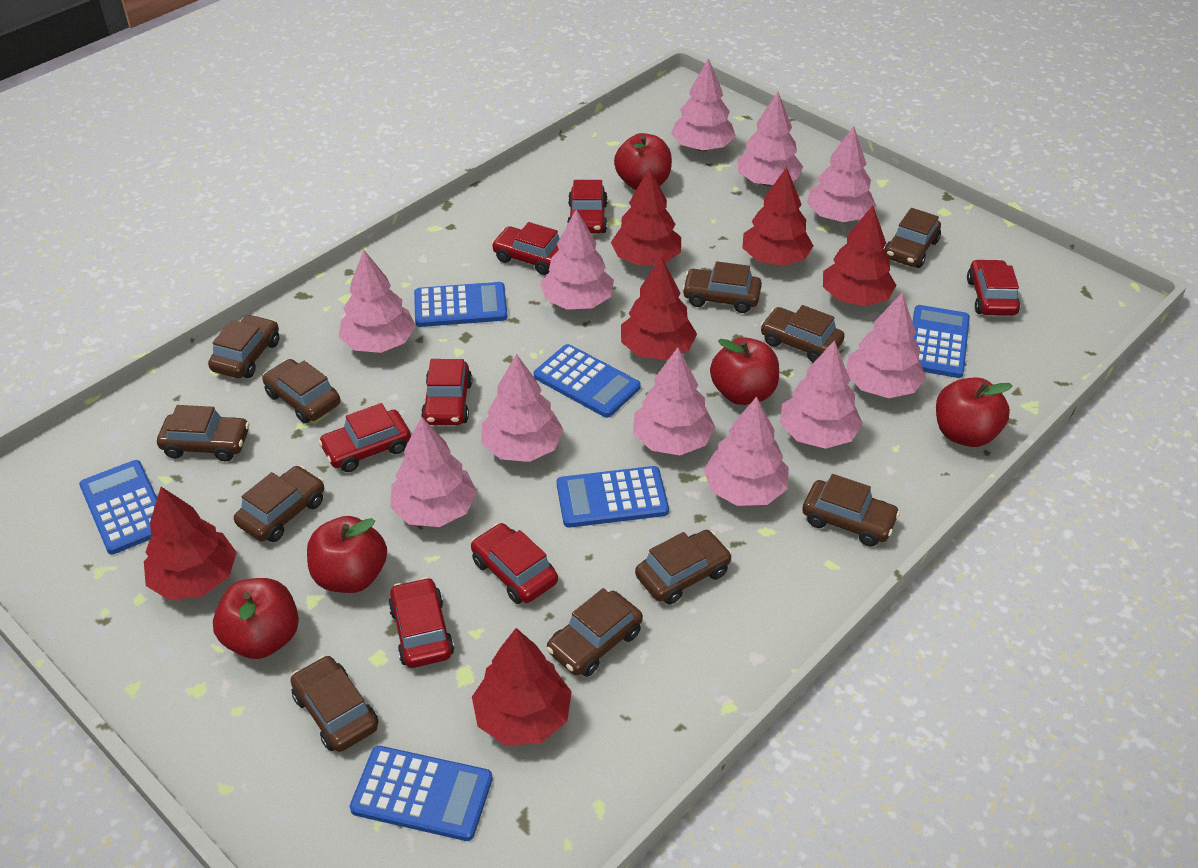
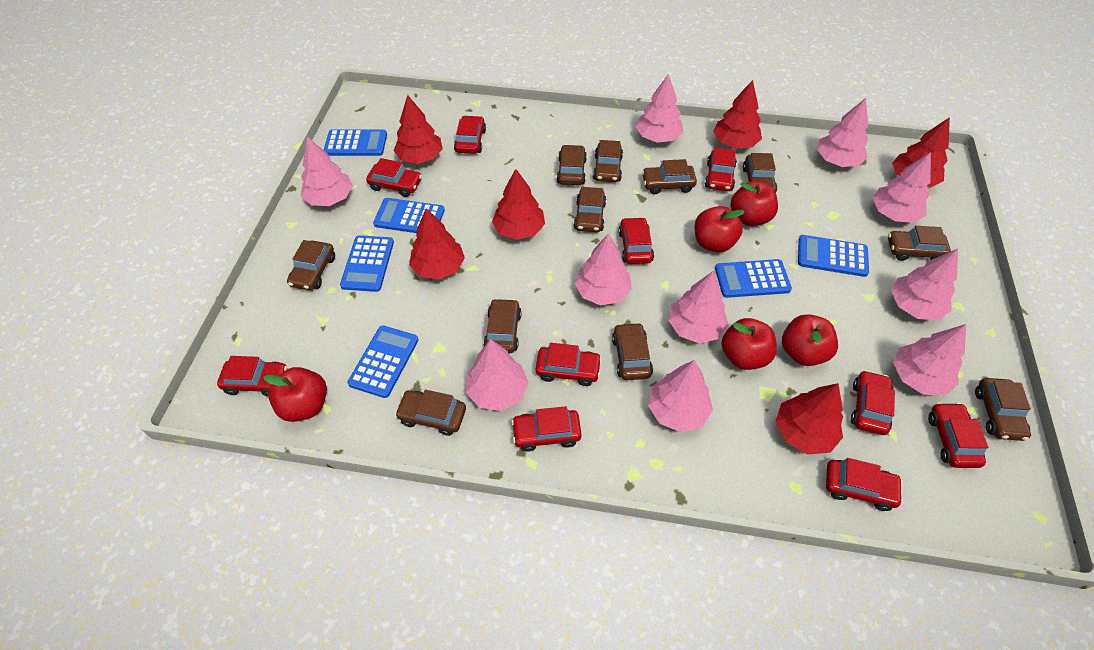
pink tree: 11 -> 10
red car: 7 -> 10

